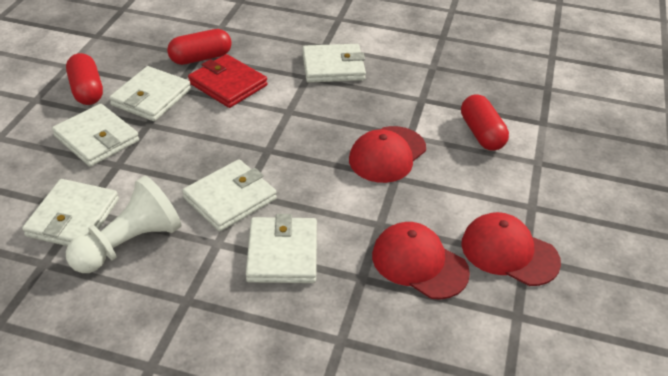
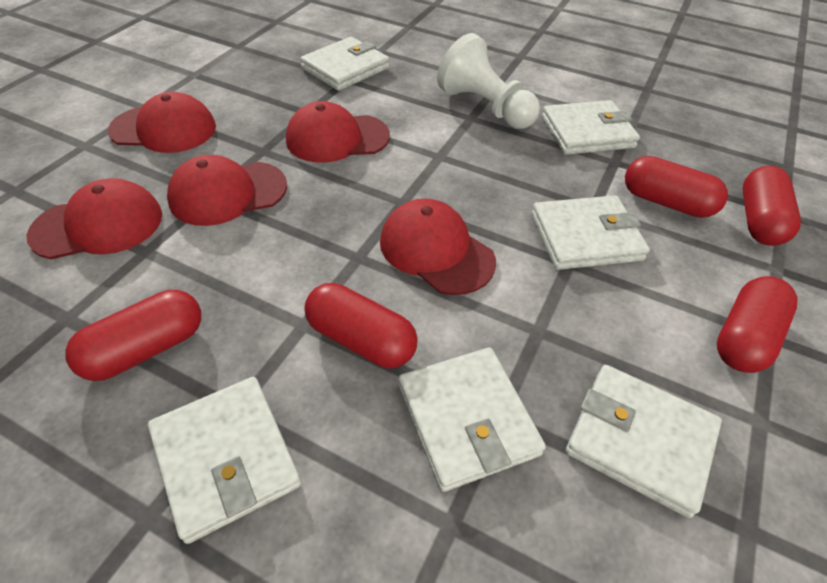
red cap: 3 -> 5
red capsule: 3 -> 5
red wallet: 1 -> 0

